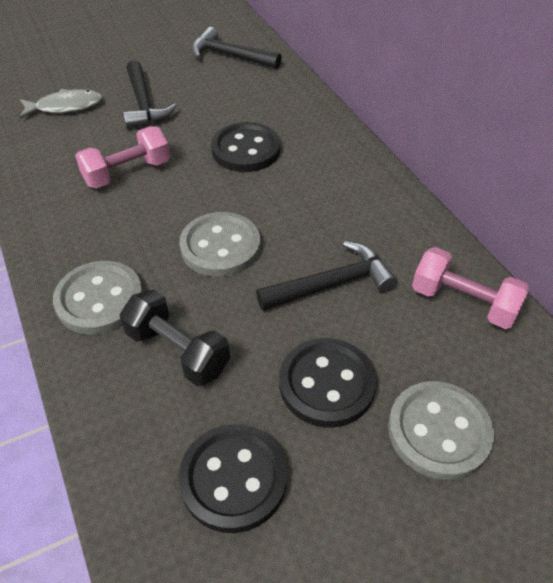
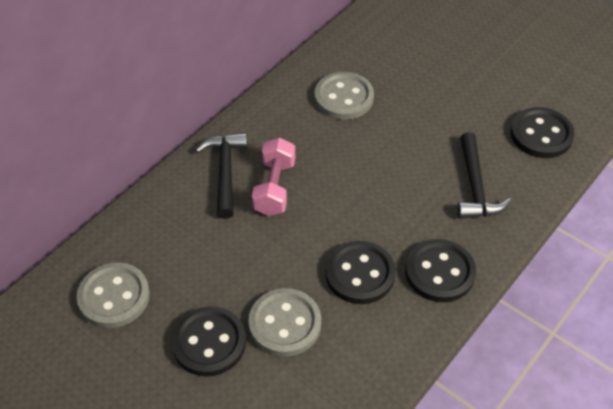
black button: 3 -> 4
black dumbbell: 1 -> 0
black hammer: 3 -> 2
grey fish: 1 -> 0
pink dumbbell: 2 -> 1

